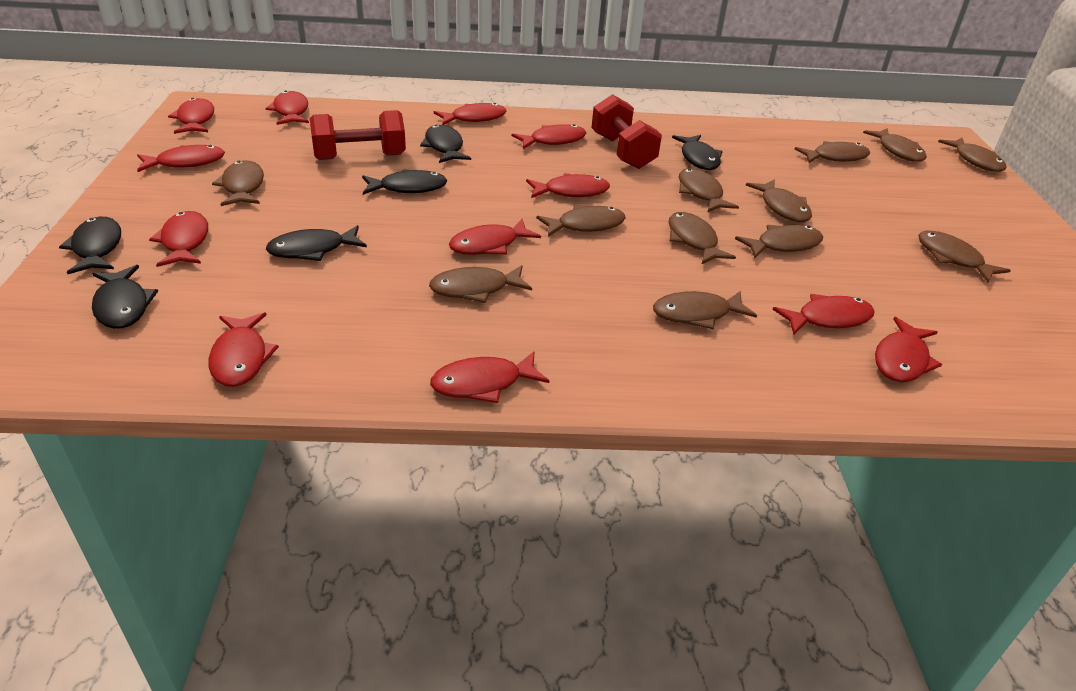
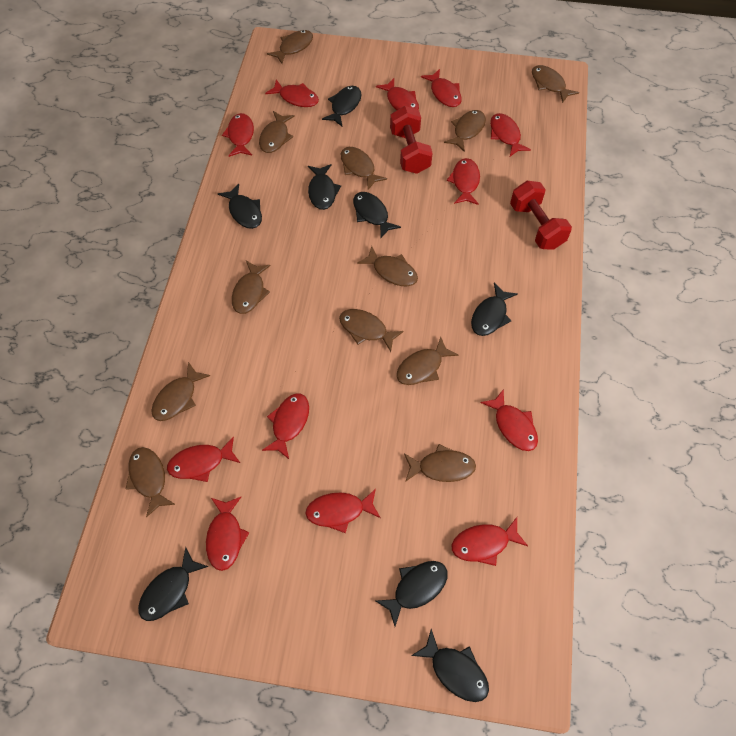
black fish: 6 -> 8

